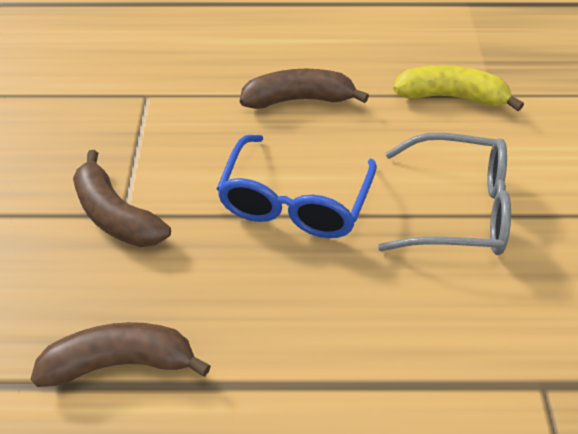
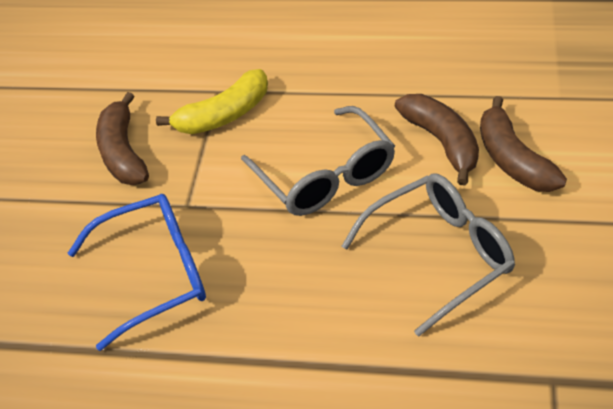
grey glasses: 1 -> 2

